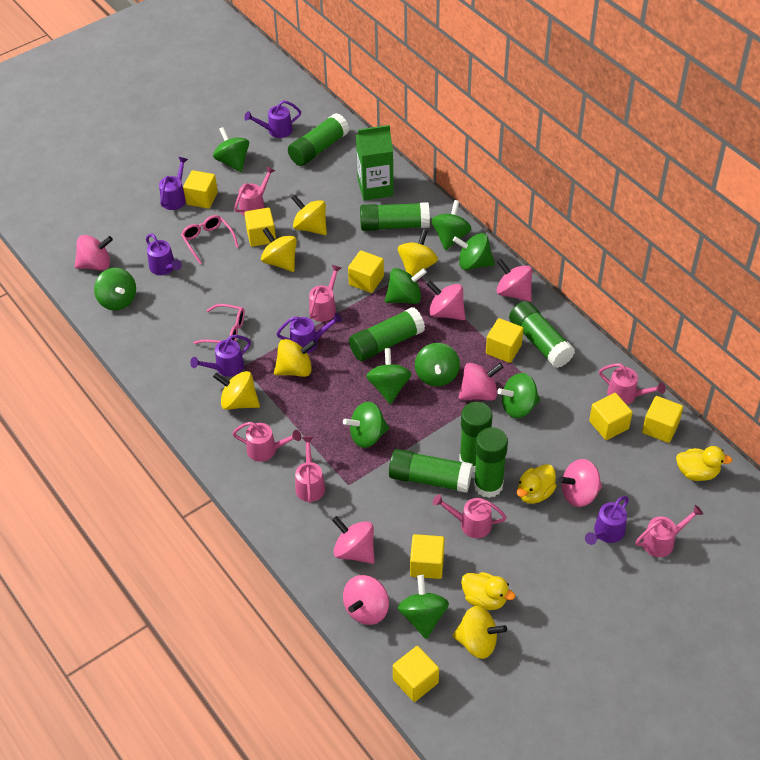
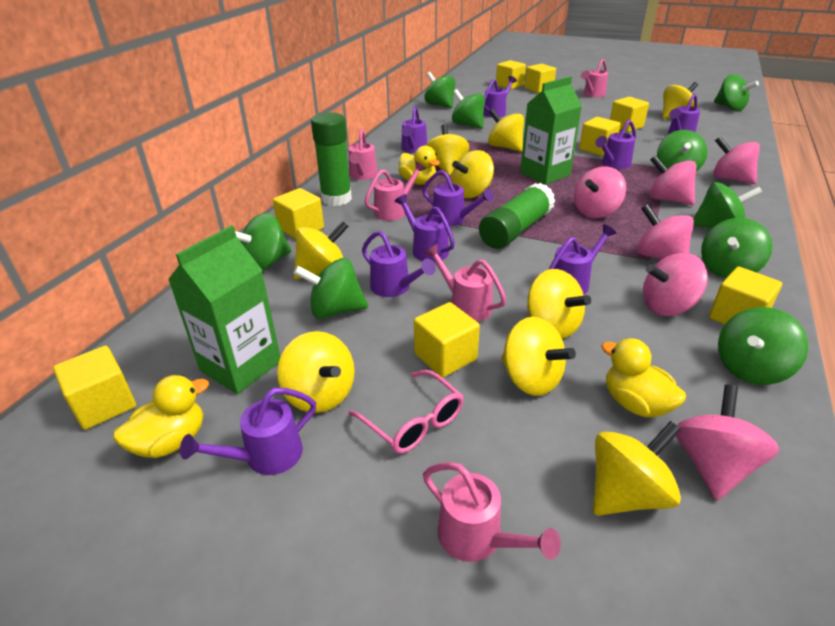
green carton: 1 -> 2
green glue stick: 7 -> 2
green spinning top: 10 -> 9
pink glasses: 2 -> 1
pink spinning top: 7 -> 6
pink watering can: 7 -> 5
purple watering can: 6 -> 9
yellow spinning top: 6 -> 9

